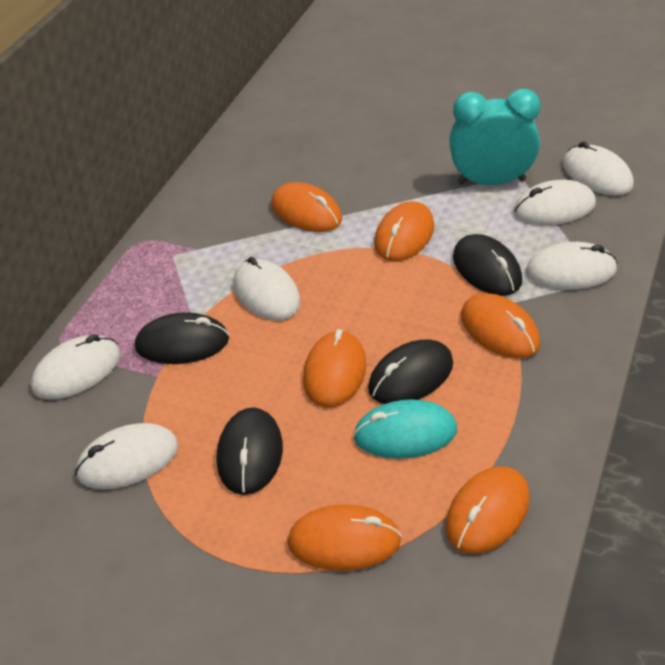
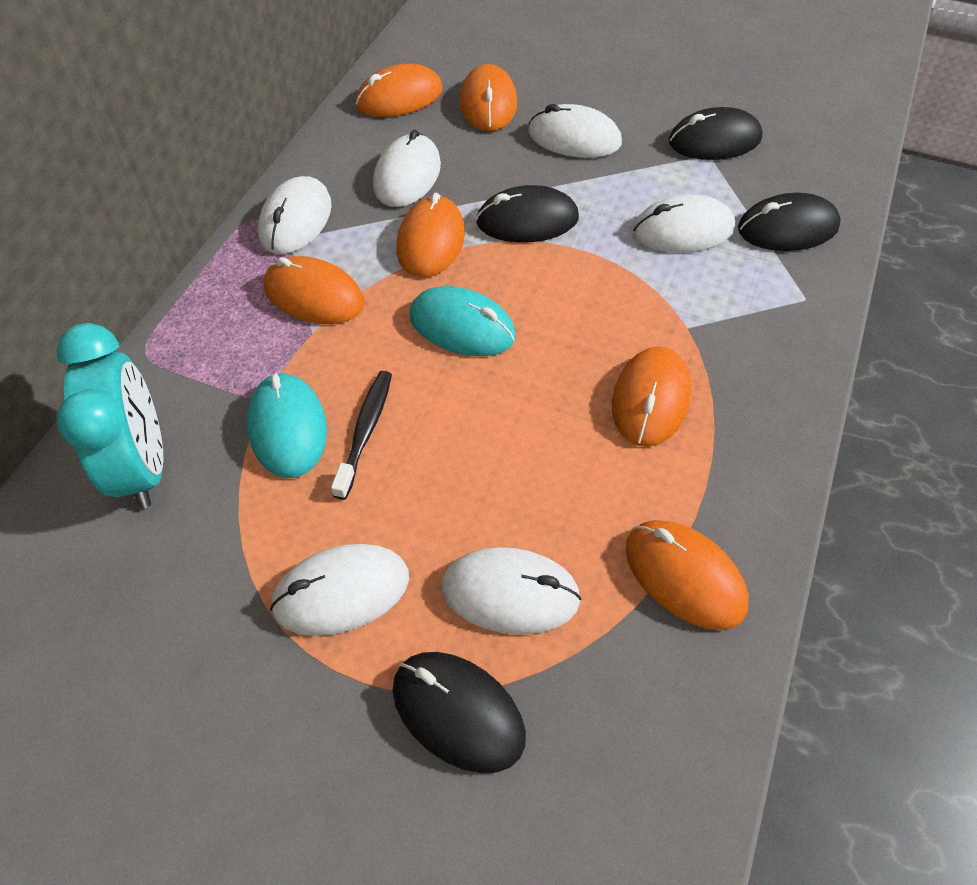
black toothbrush: 0 -> 1
turquoise mouse: 1 -> 2

